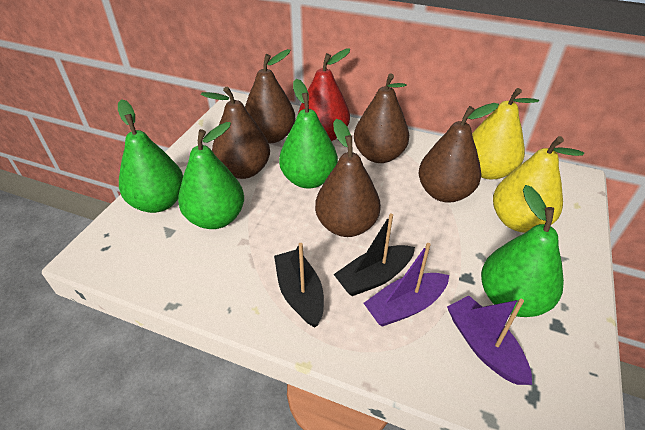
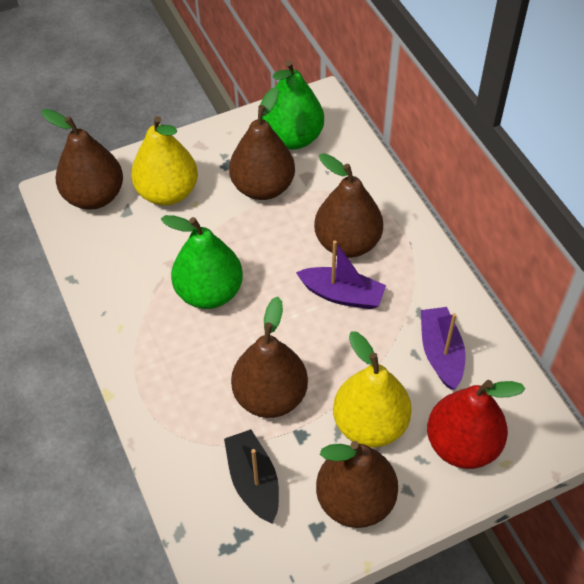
black boat: 2 -> 1
green pear: 4 -> 2

